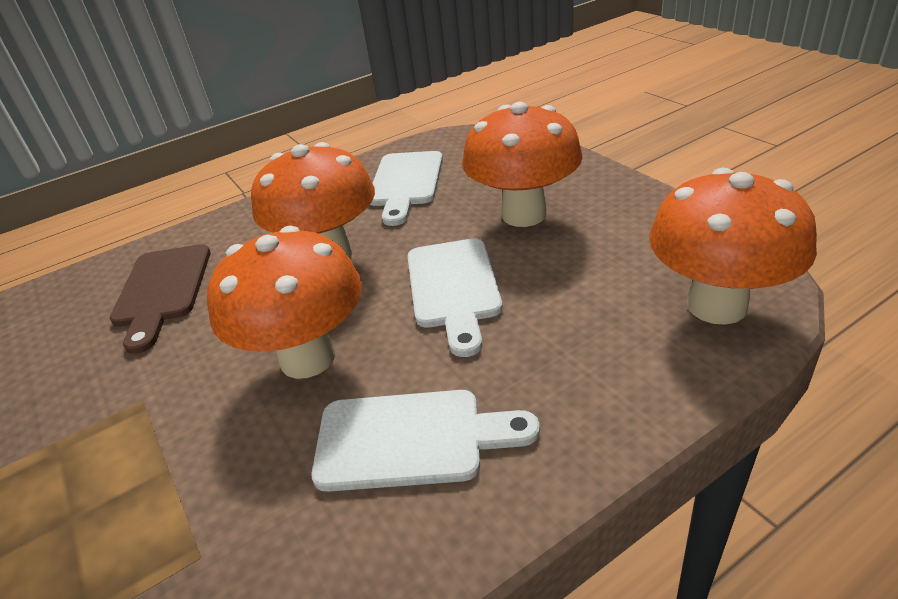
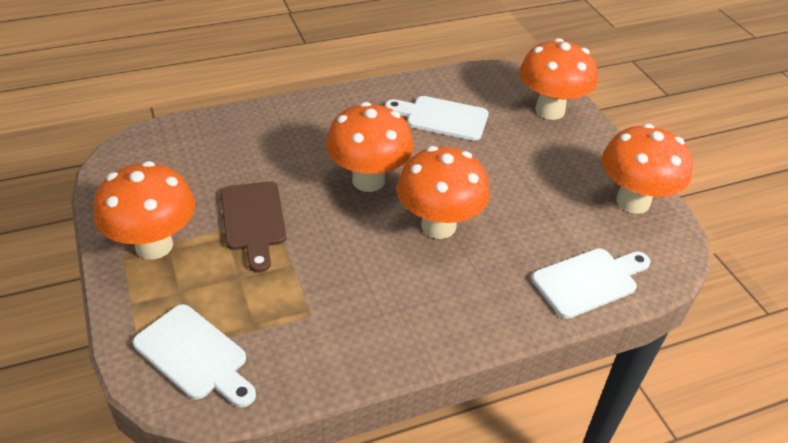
orange mushroom: 4 -> 5

